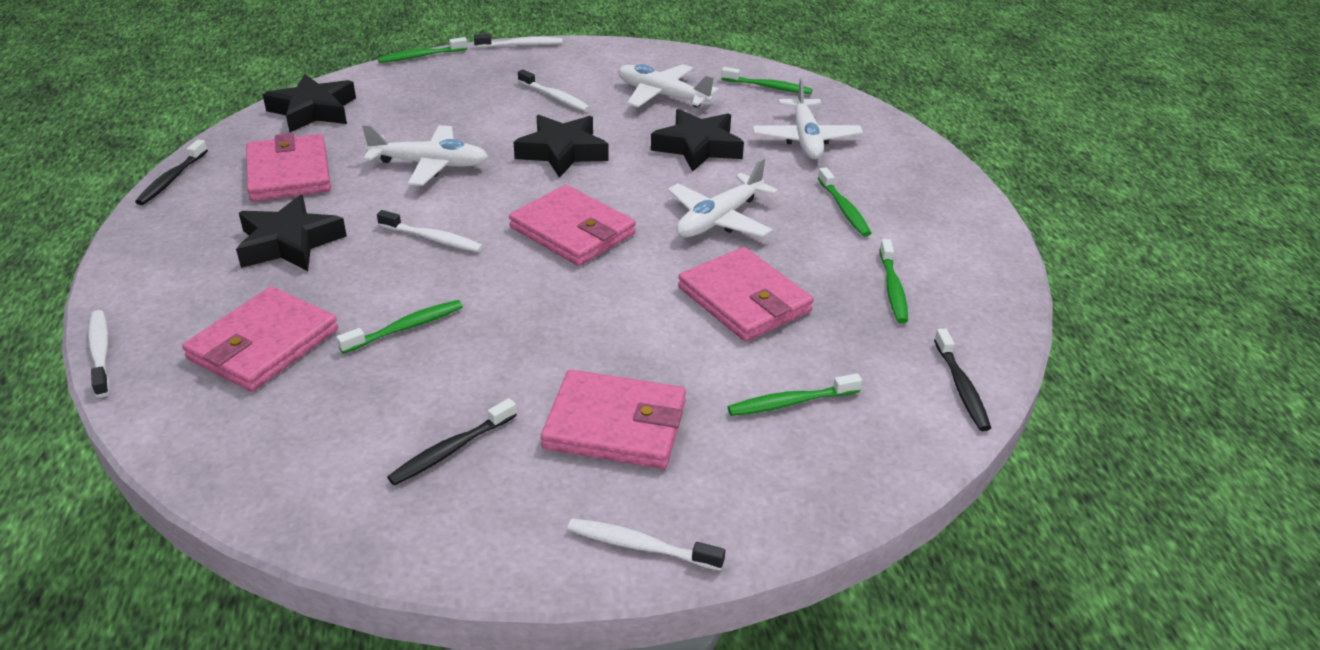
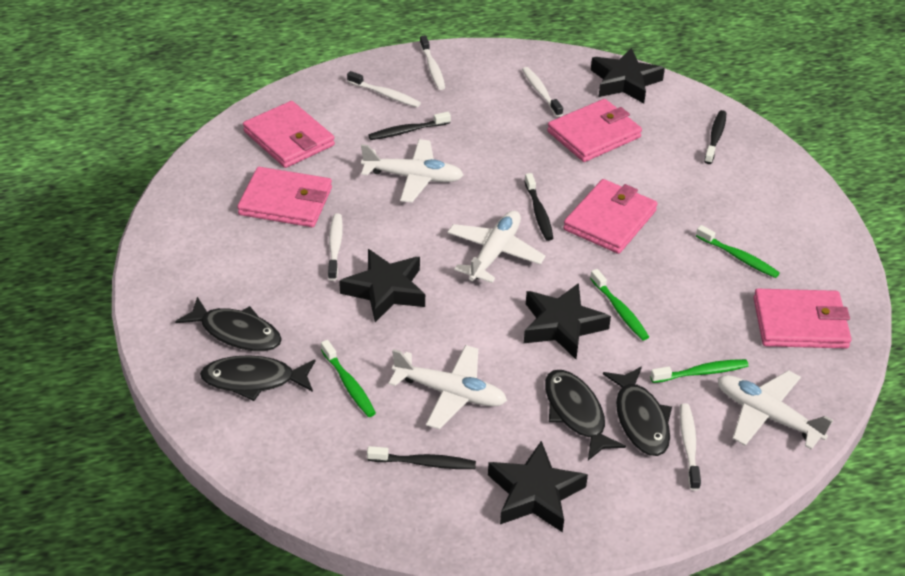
black fish: 0 -> 4
black toothbrush: 3 -> 4
green toothbrush: 6 -> 4

